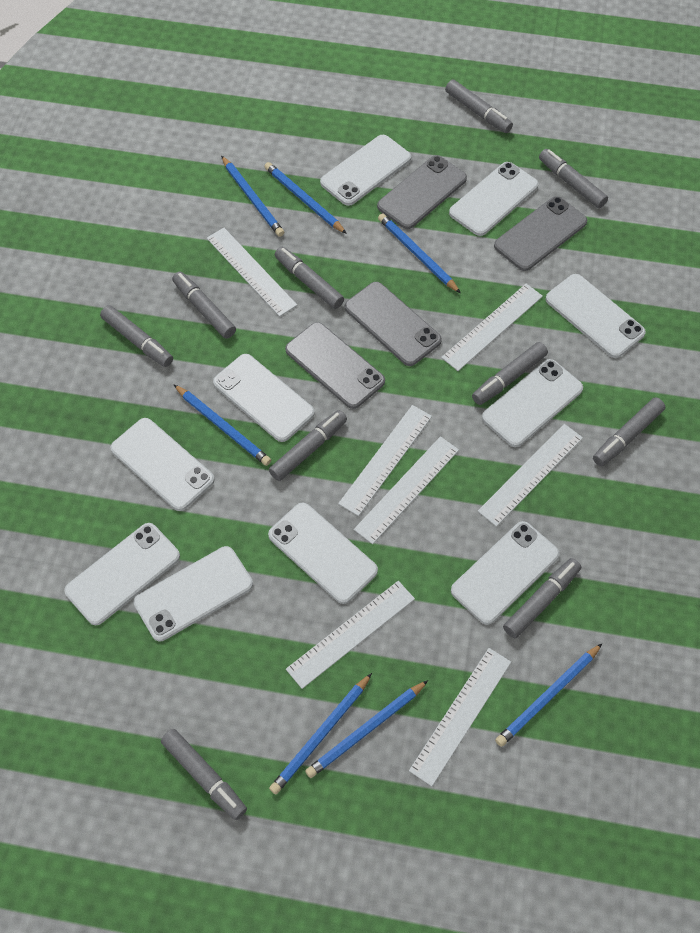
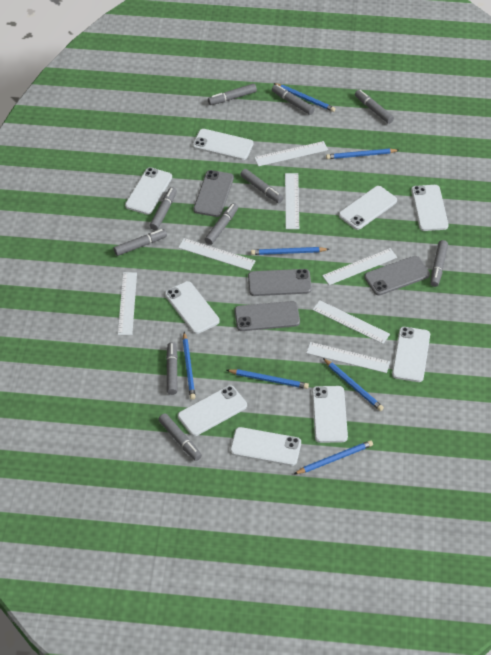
white phone: 10 -> 9

